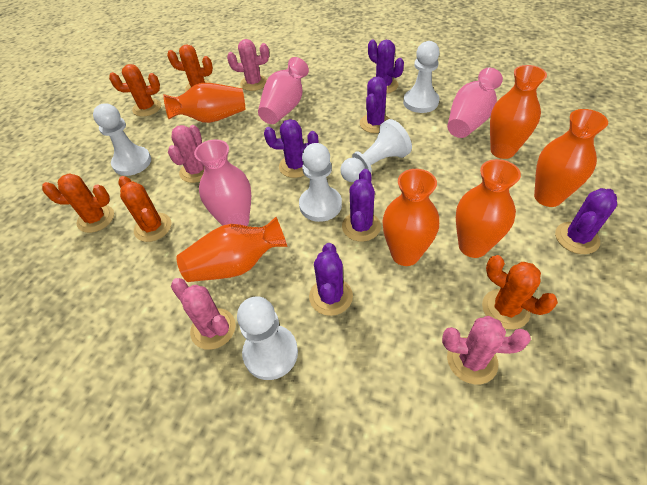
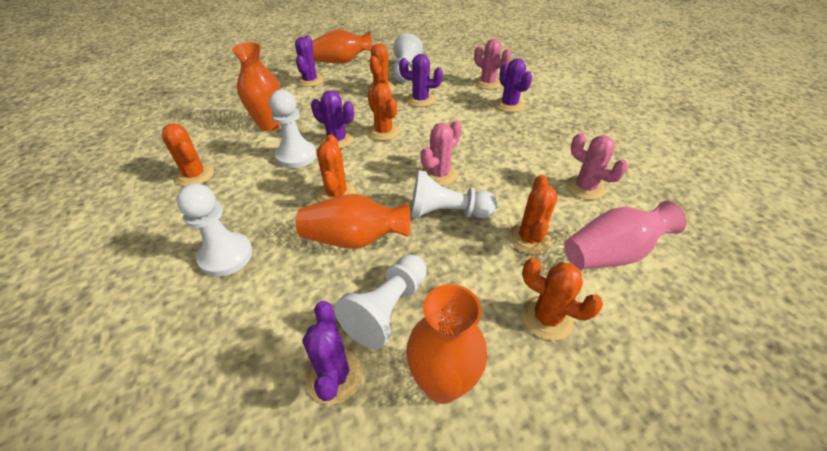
orange cactus: 5 -> 6
orange vase: 6 -> 4
pink cactus: 4 -> 3
pink vase: 3 -> 1
purple cactus: 6 -> 5

